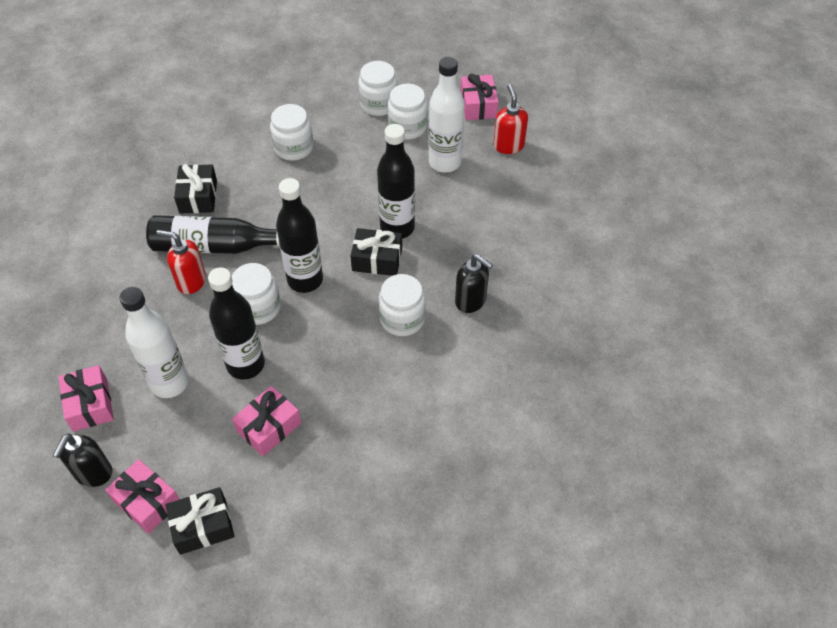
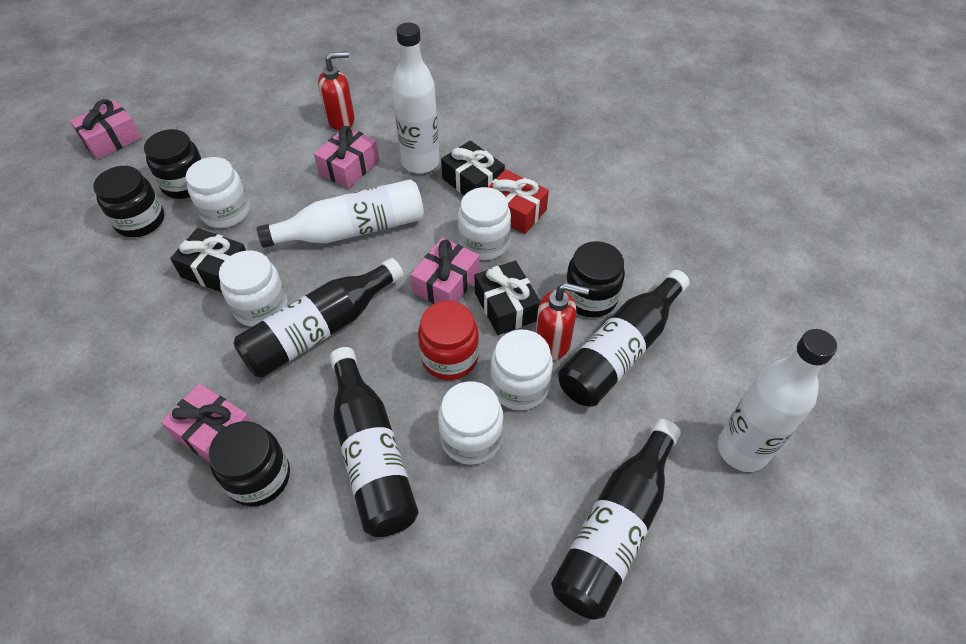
black jar: 0 -> 4
black soap dispenser: 2 -> 0
red gift: 0 -> 1
red jar: 0 -> 1
white bottle: 2 -> 3

